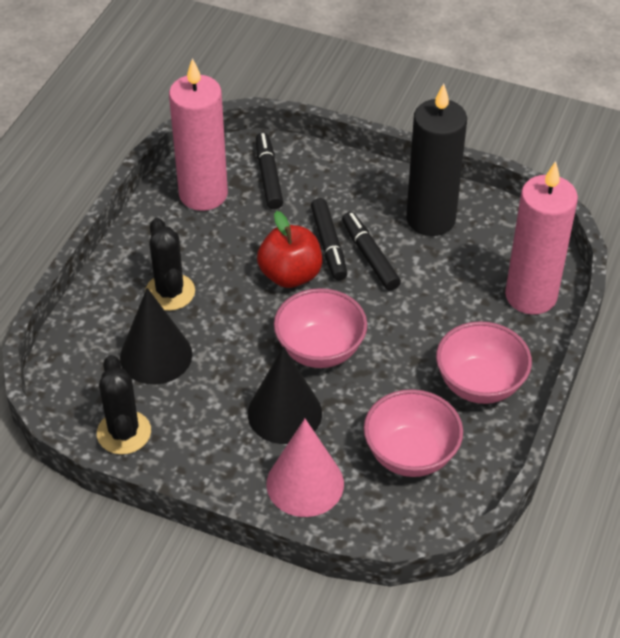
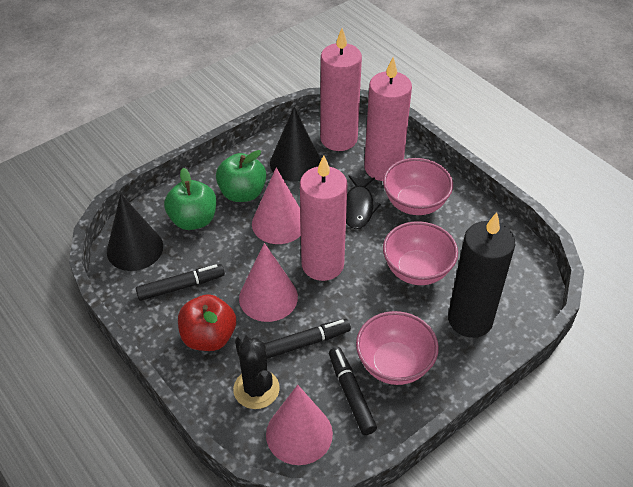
black cactus: 2 -> 1
black fish: 0 -> 1
green apple: 0 -> 2
pink candle: 2 -> 3
pink cone: 1 -> 3

